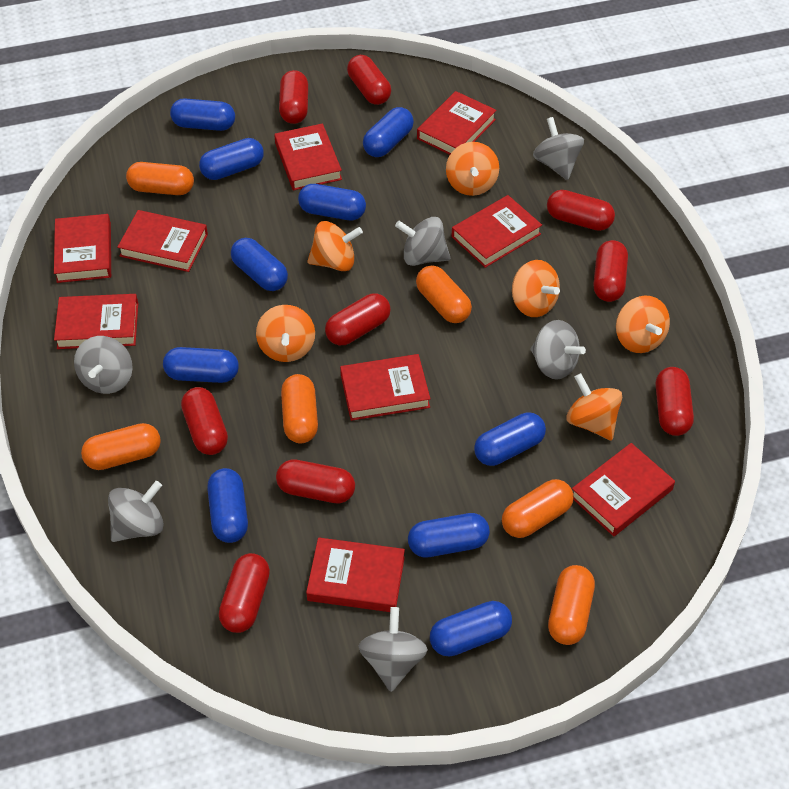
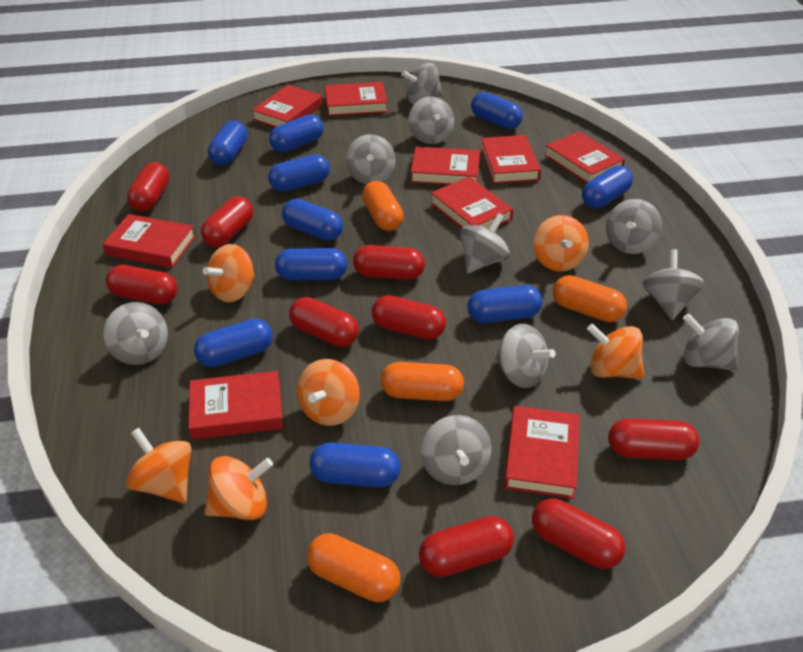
grey spinning top: 6 -> 10
orange capsule: 6 -> 4

